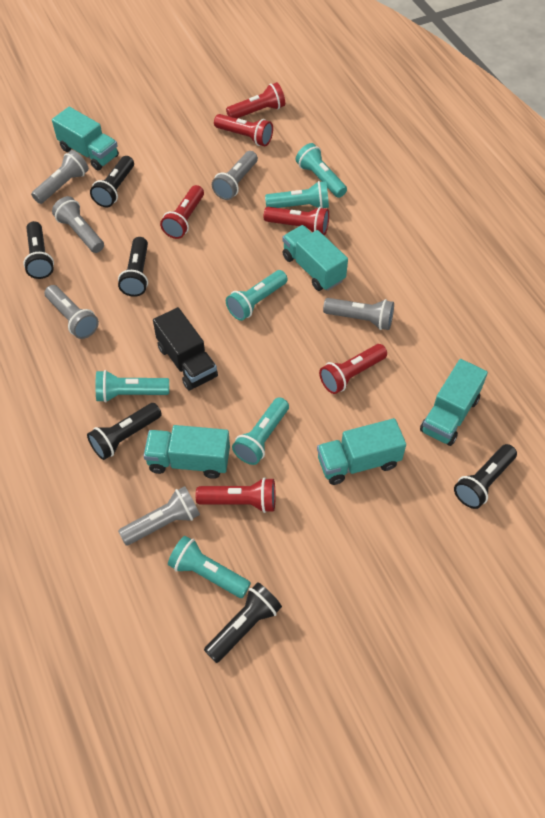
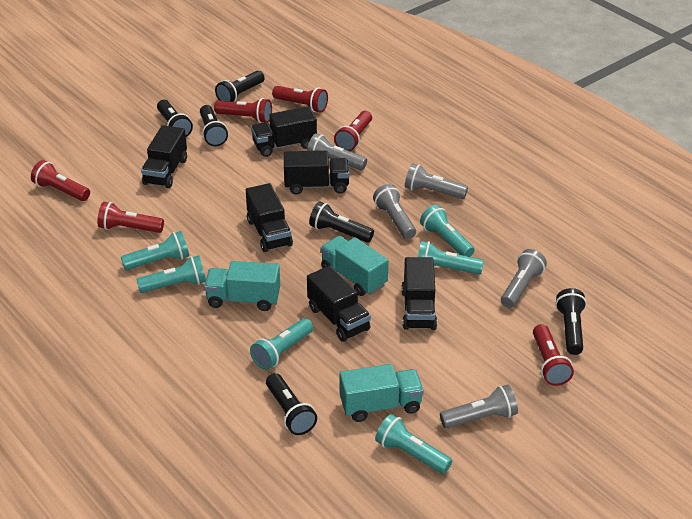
black truck: 1 -> 6
grey flashlight: 6 -> 5
turquoise truck: 5 -> 3

